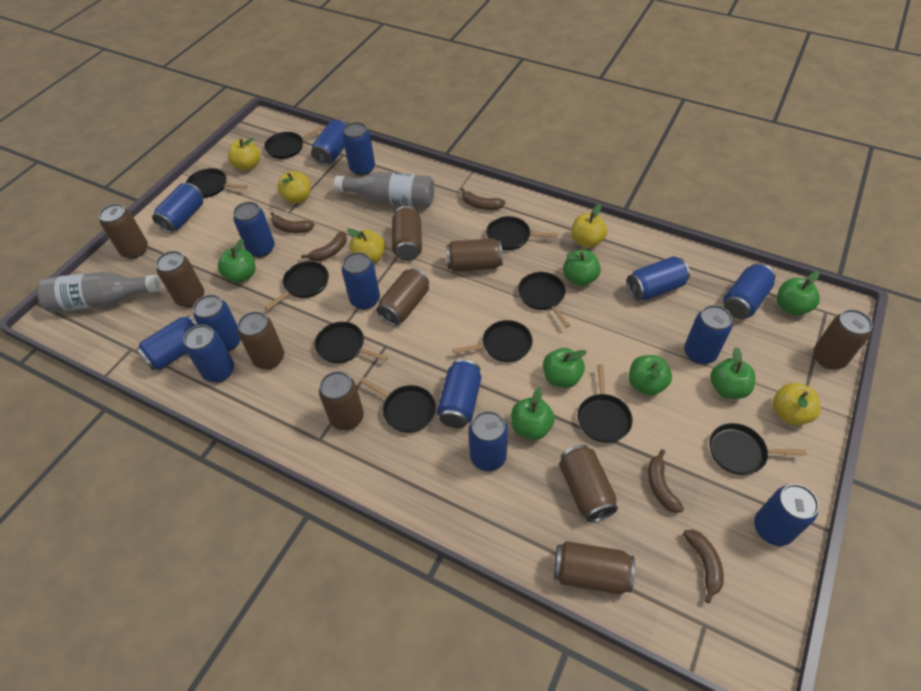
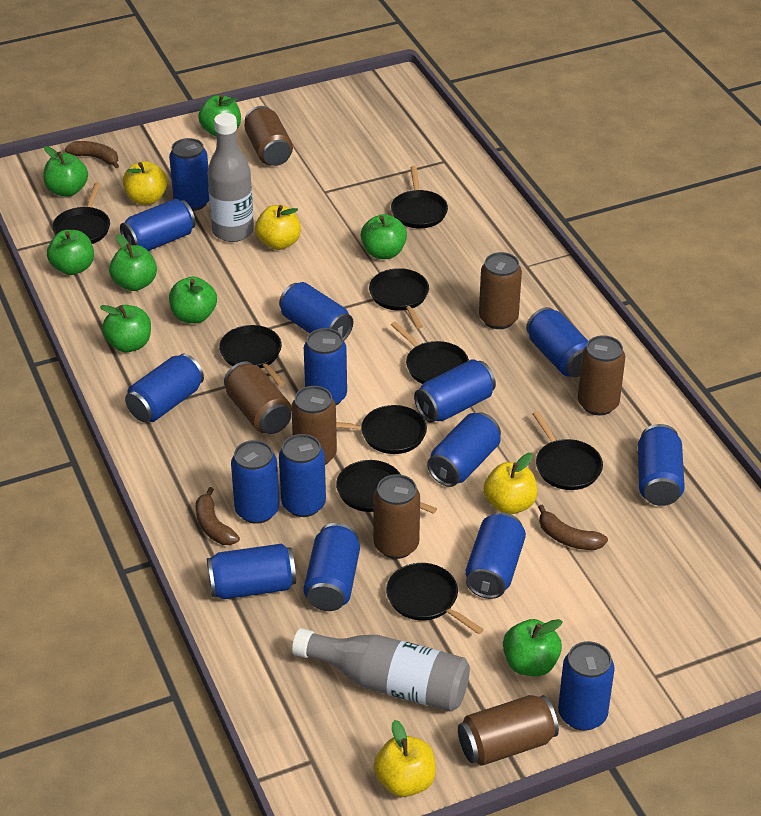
black pan: 10 -> 9
blue can: 14 -> 15
brown banana: 5 -> 3
brown can: 10 -> 7
green apple: 7 -> 8
yellow apple: 5 -> 4

